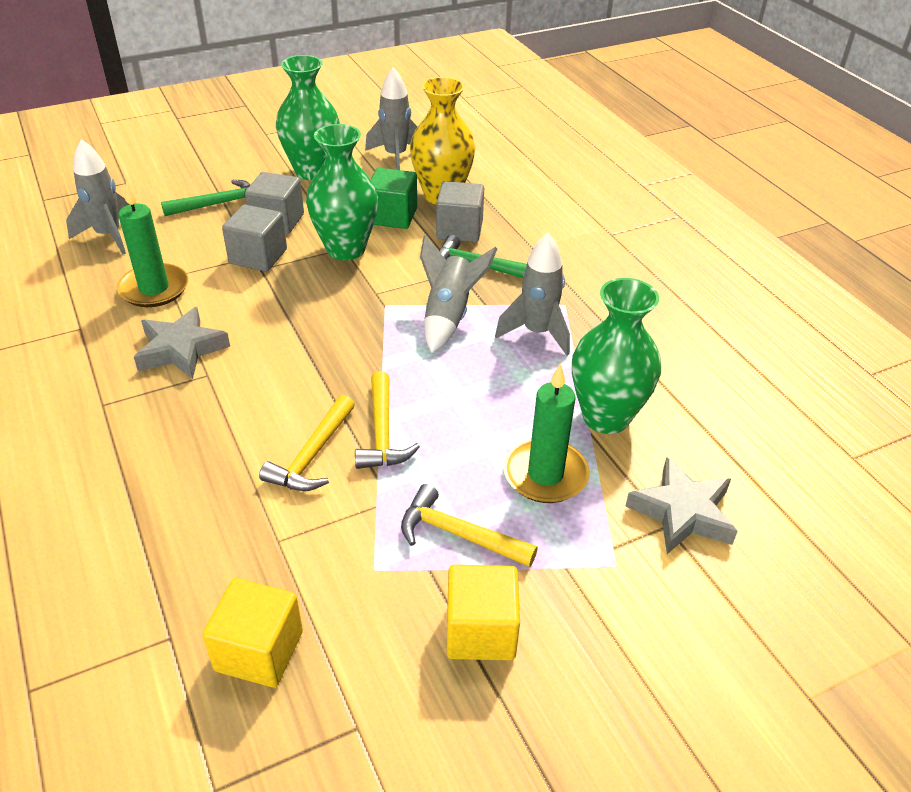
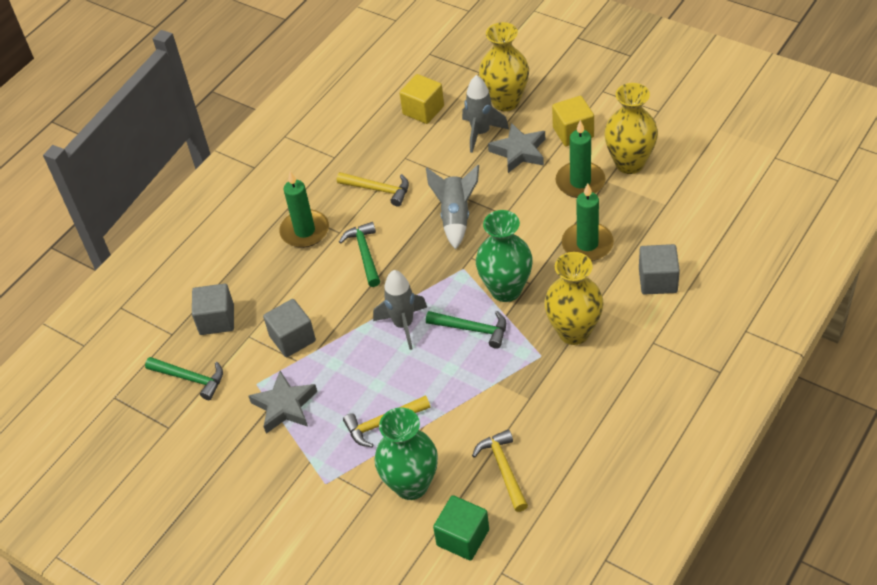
green candle: 2 -> 3
green hammer: 2 -> 3
green vase: 3 -> 2
grey rocket: 4 -> 3
yellow vase: 1 -> 3

